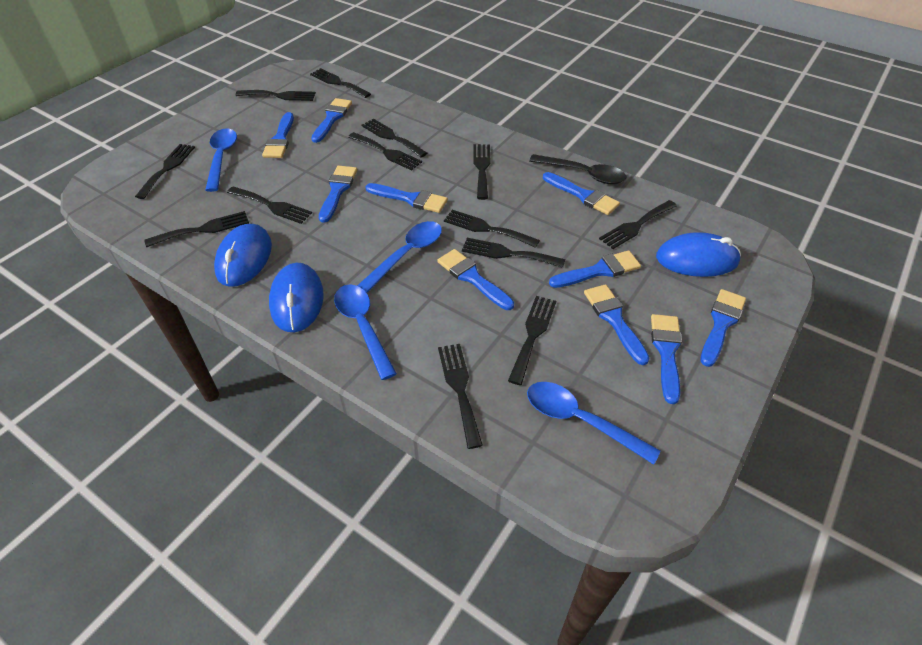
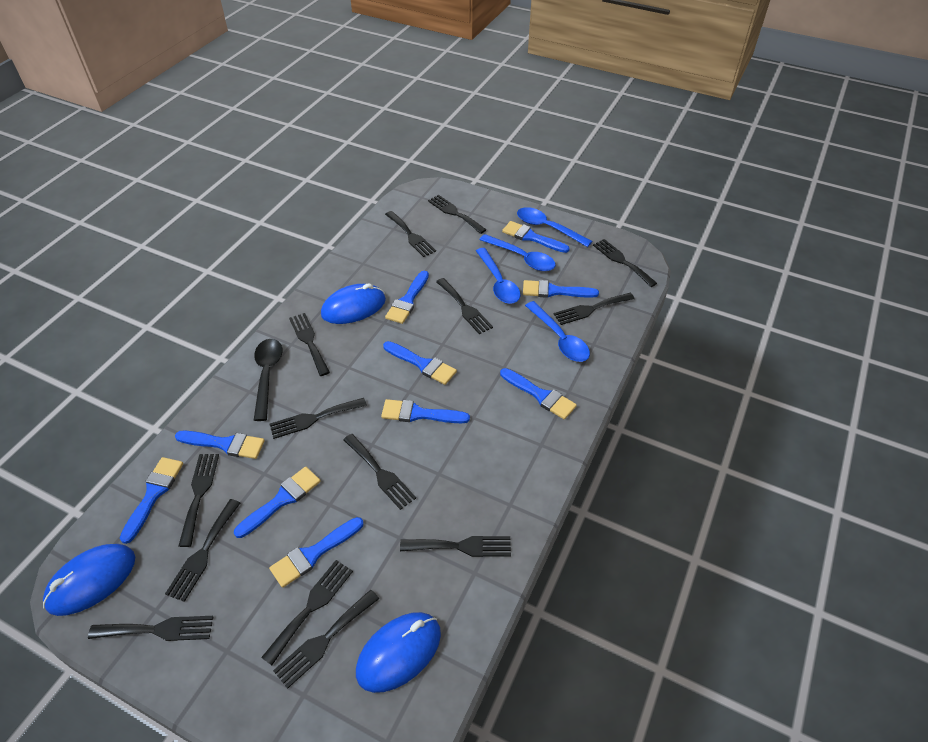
black fork: 13 -> 14

